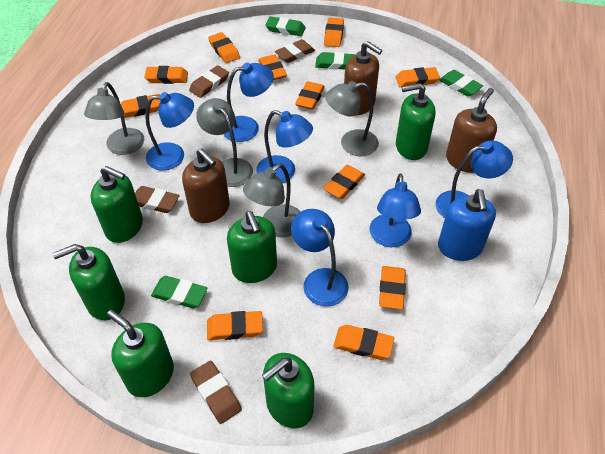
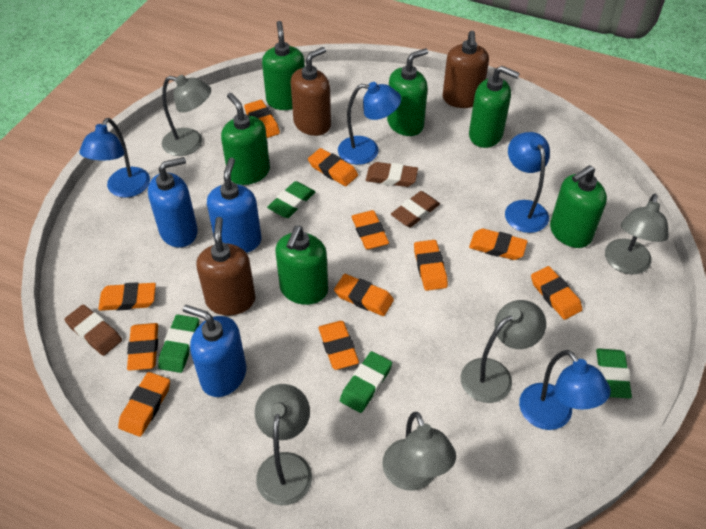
blue lamp: 6 -> 4
blue soap dispenser: 1 -> 3
brown eraser: 4 -> 3
grey lamp: 4 -> 5

